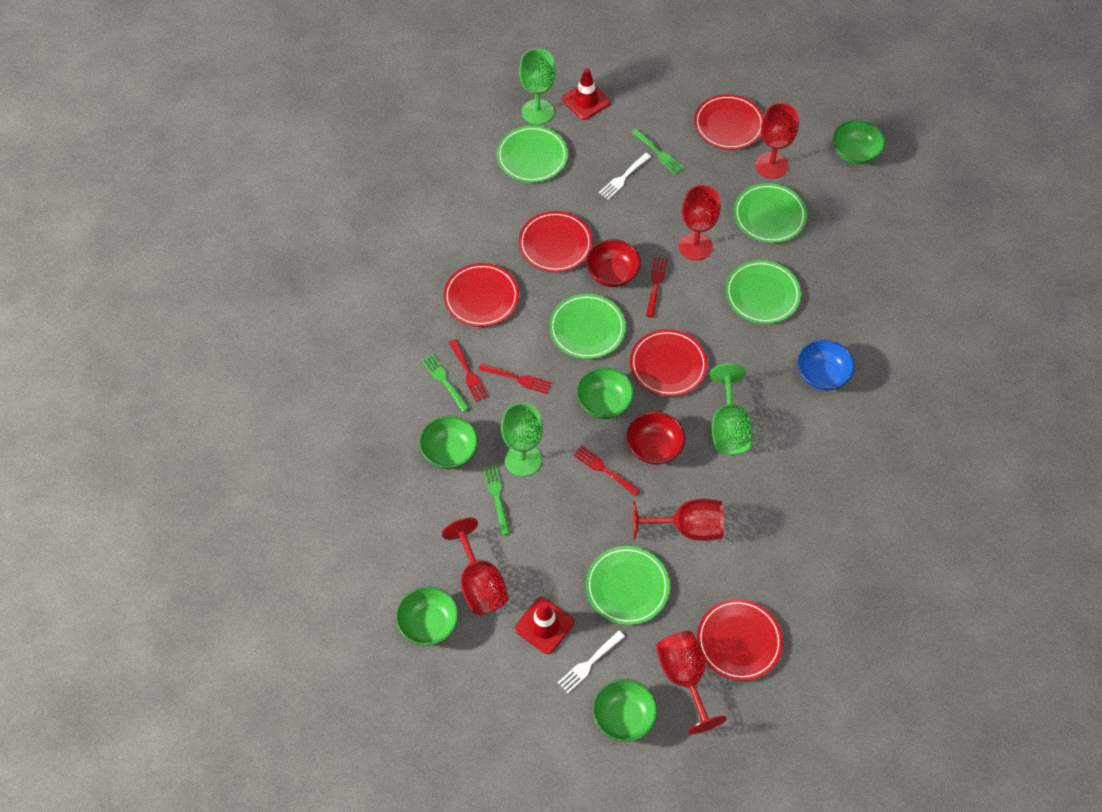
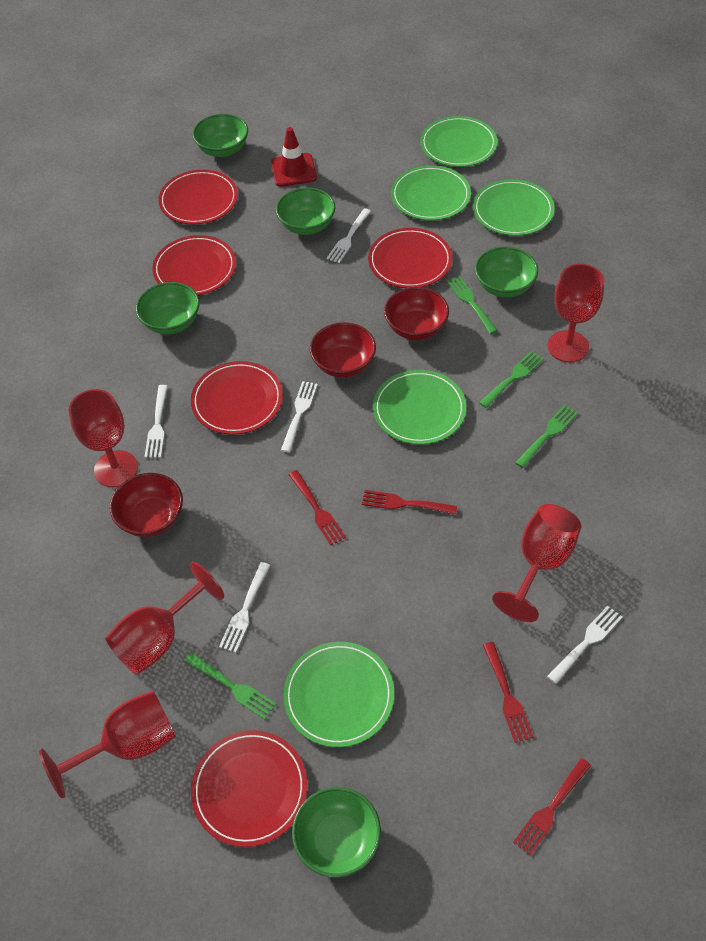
blue bowl: 1 -> 0
green fork: 3 -> 4
green goblet: 3 -> 0
red bowl: 2 -> 3
red traffic cone: 2 -> 1
white fork: 2 -> 5

